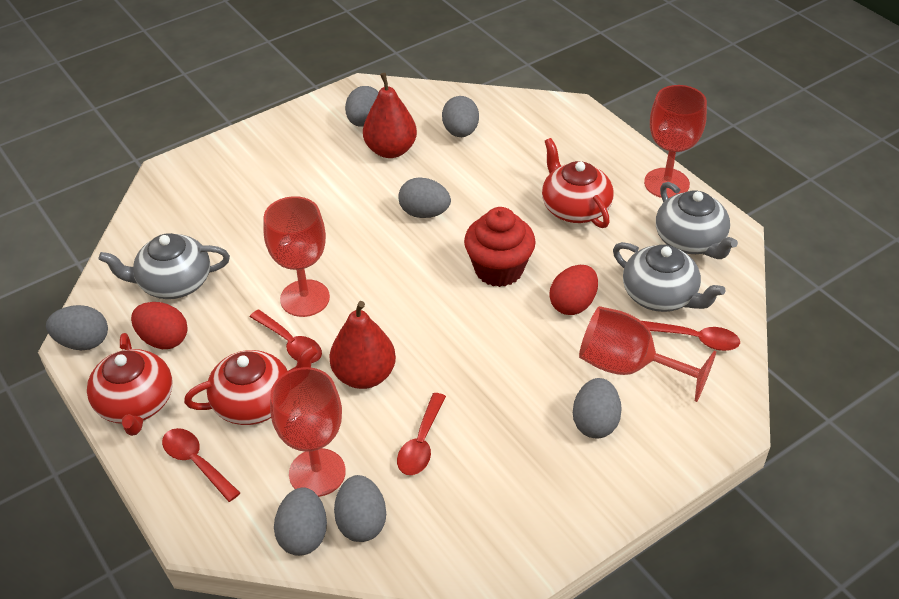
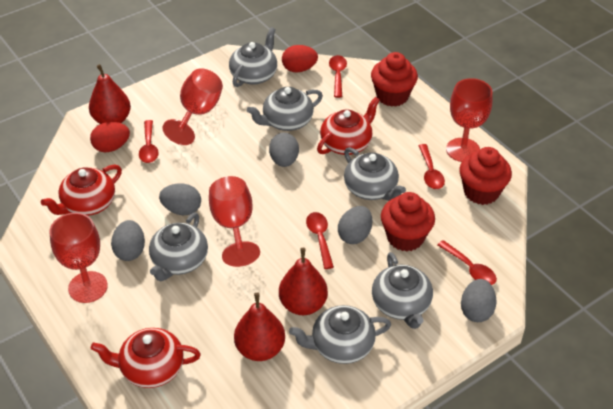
grey egg: 7 -> 5
grey teapot: 3 -> 6
red cupcake: 1 -> 3
red pear: 2 -> 3
red spoon: 4 -> 5

